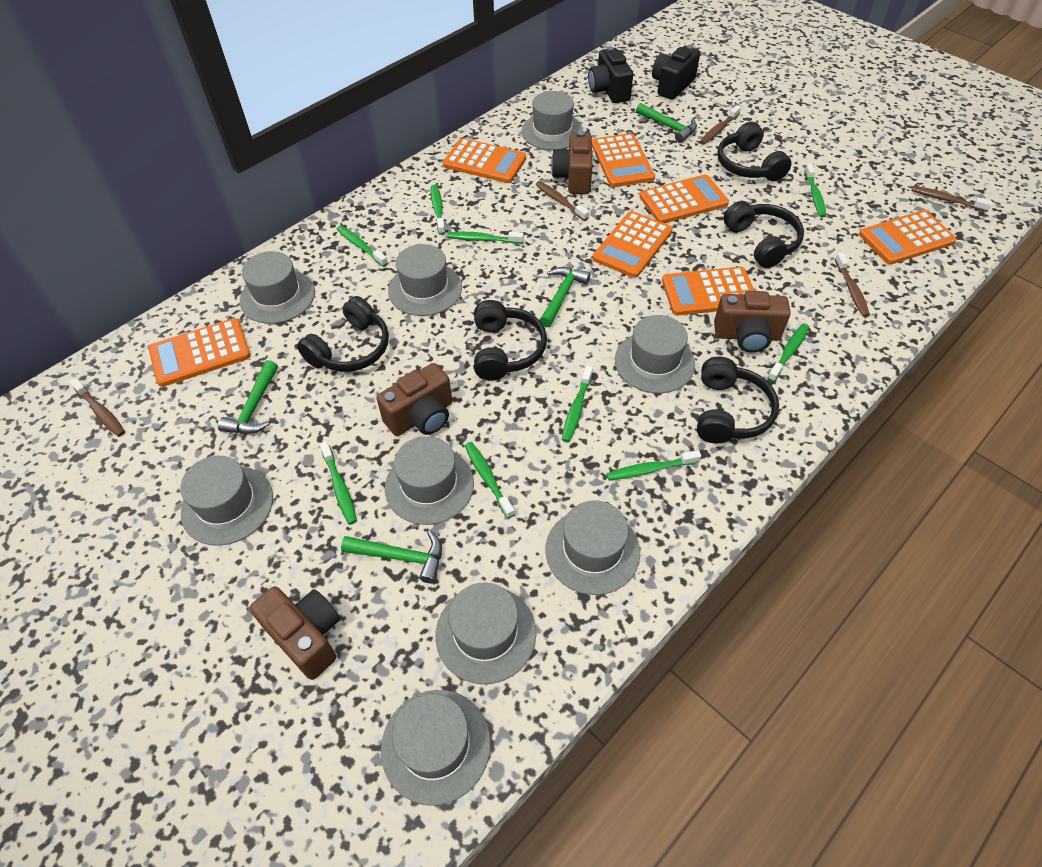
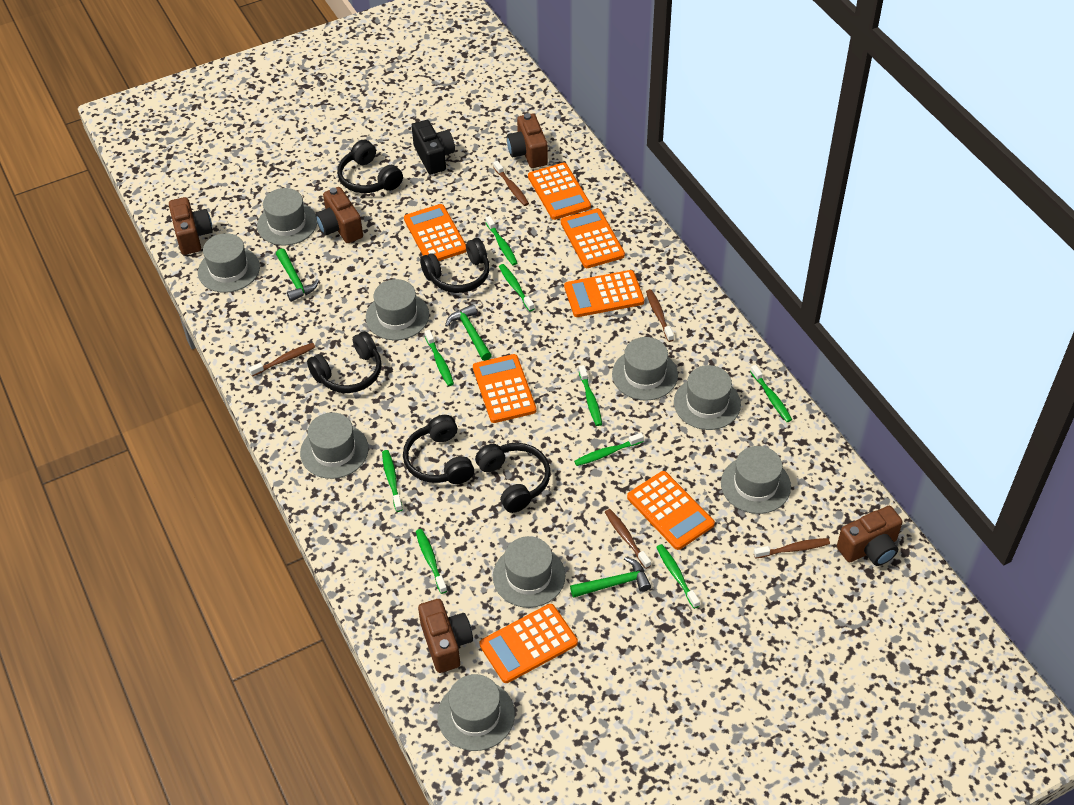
black camera: 2 -> 1
brown camera: 4 -> 5
green hammer: 4 -> 3

